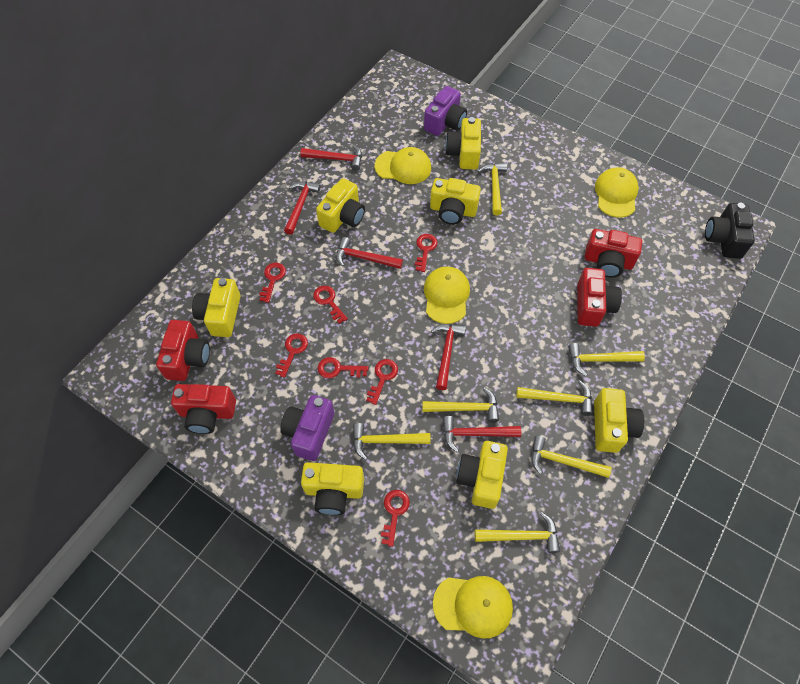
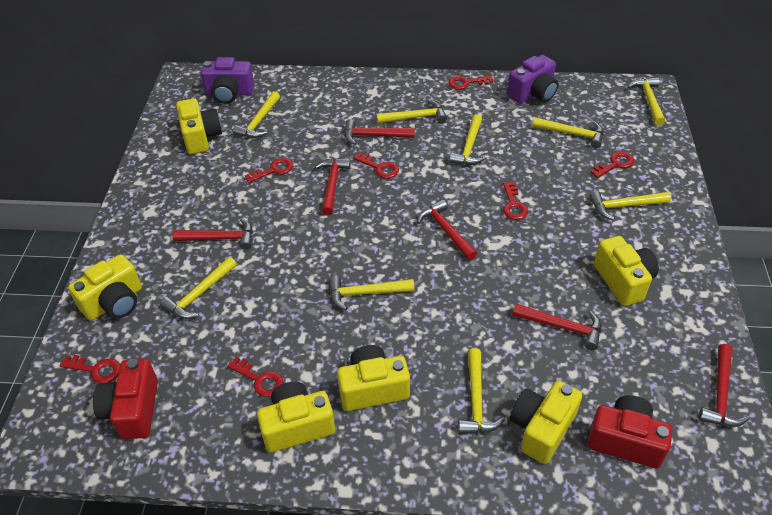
black camera: 1 -> 0
red camera: 4 -> 2
red hammer: 5 -> 6
yellow camera: 7 -> 6
yellow cap: 4 -> 0
yellow hammer: 7 -> 9

